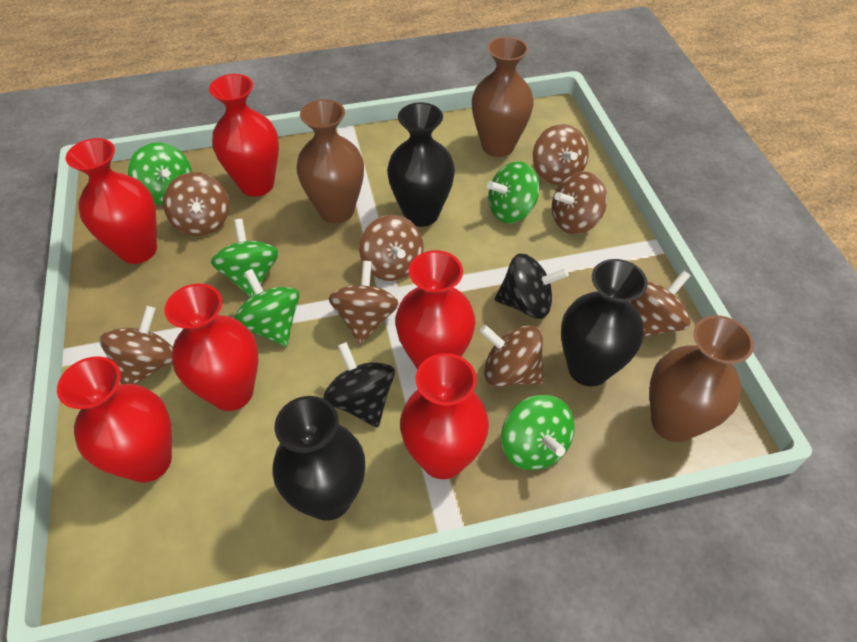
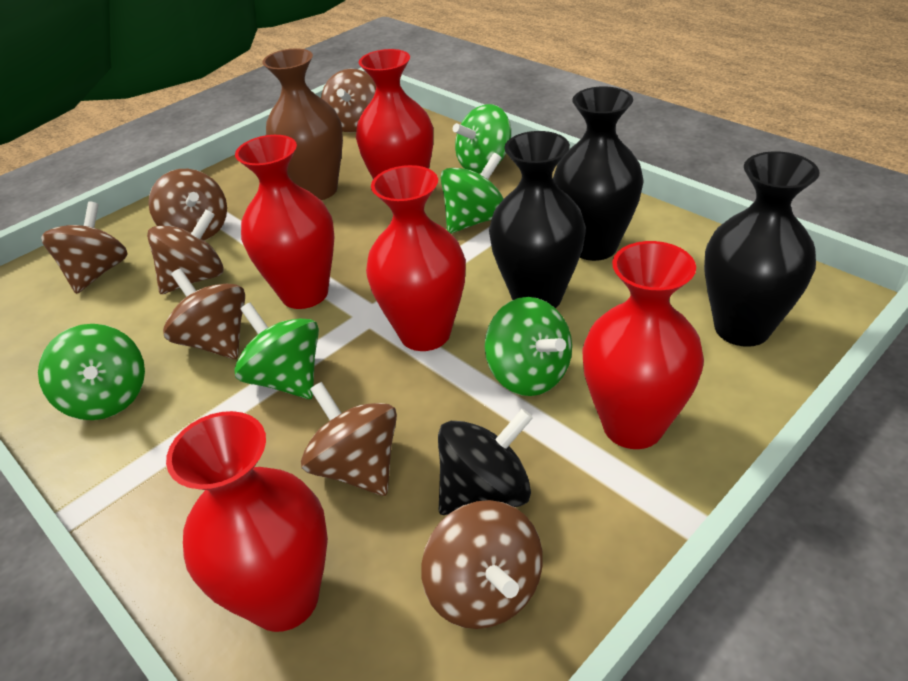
black spinning top: 2 -> 1
brown spinning top: 8 -> 7
brown vase: 3 -> 1
red vase: 6 -> 5

